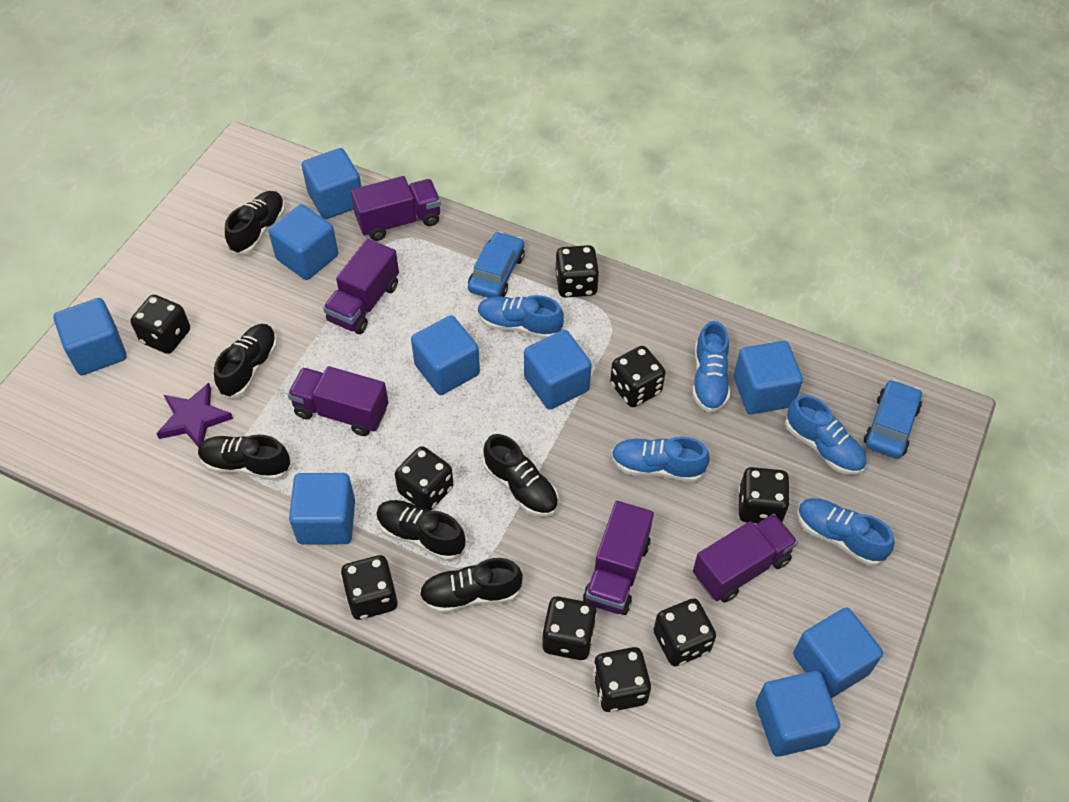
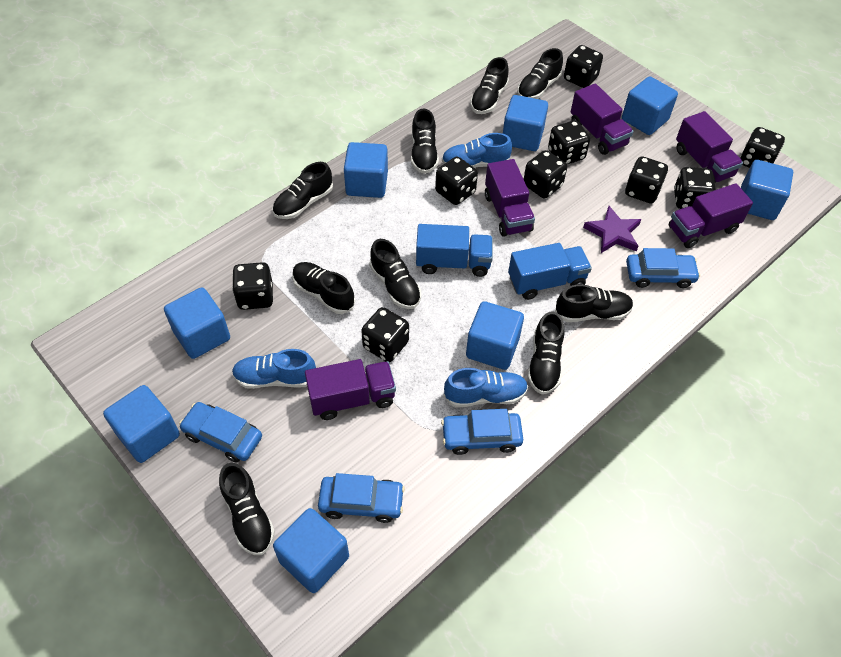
black shoe: 6 -> 9
blue car: 2 -> 4
blue cube: 9 -> 8
blue shoe: 5 -> 3
blue truck: 0 -> 2

